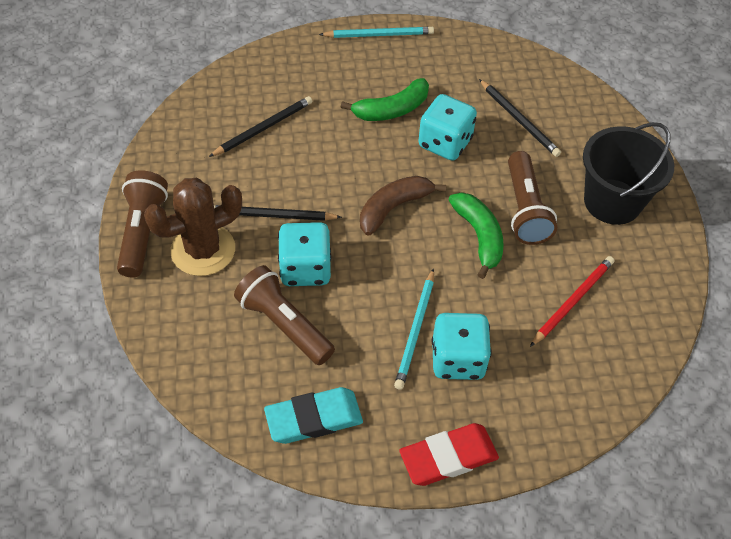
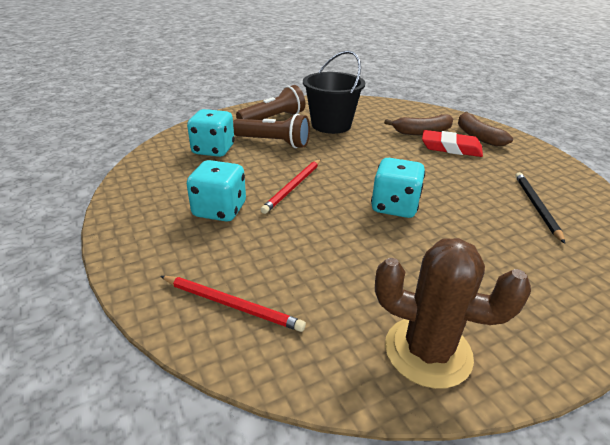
black pencil: 3 -> 1
brown banana: 1 -> 2
brown flashlight: 3 -> 2
green banana: 2 -> 0
red pencil: 1 -> 2
turquoise eraser: 1 -> 0
turquoise pencil: 2 -> 0

